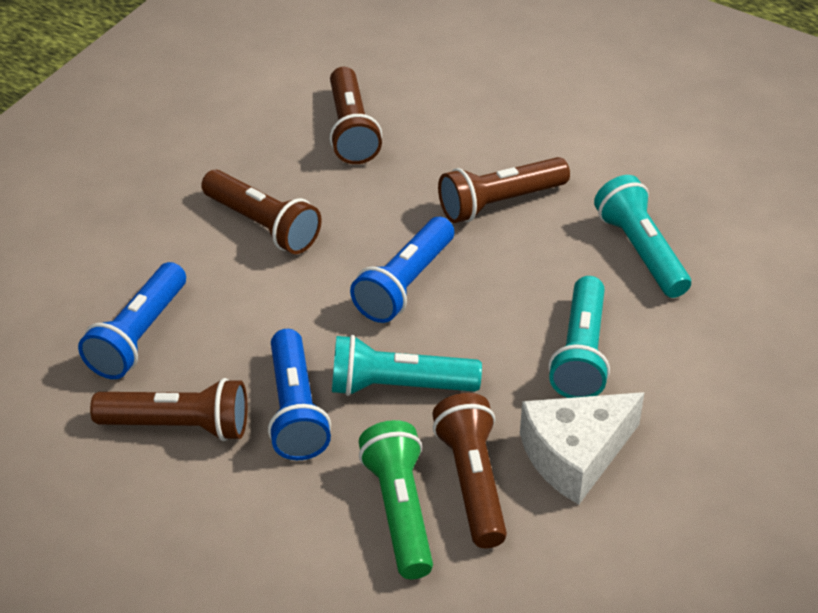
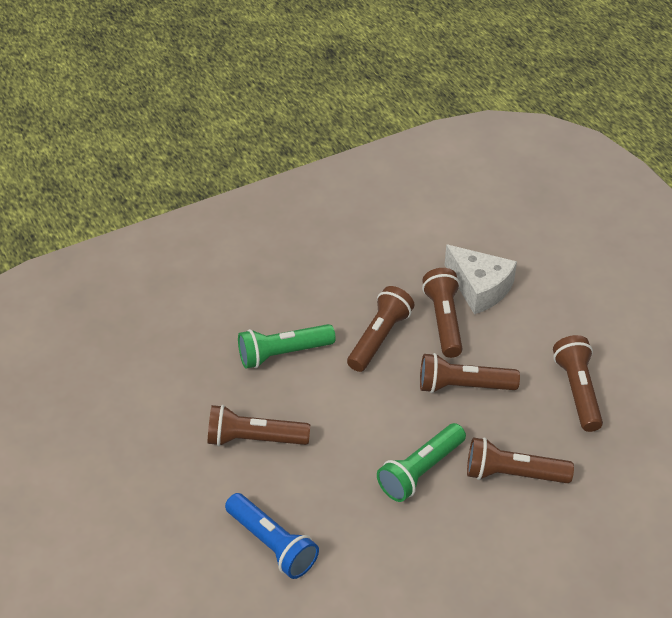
blue flashlight: 3 -> 1
brown flashlight: 5 -> 6
green flashlight: 1 -> 2
turquoise flashlight: 3 -> 0

